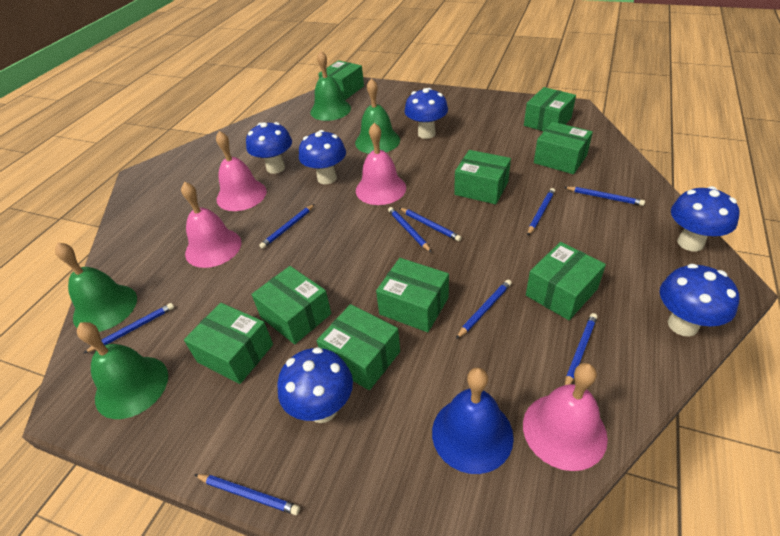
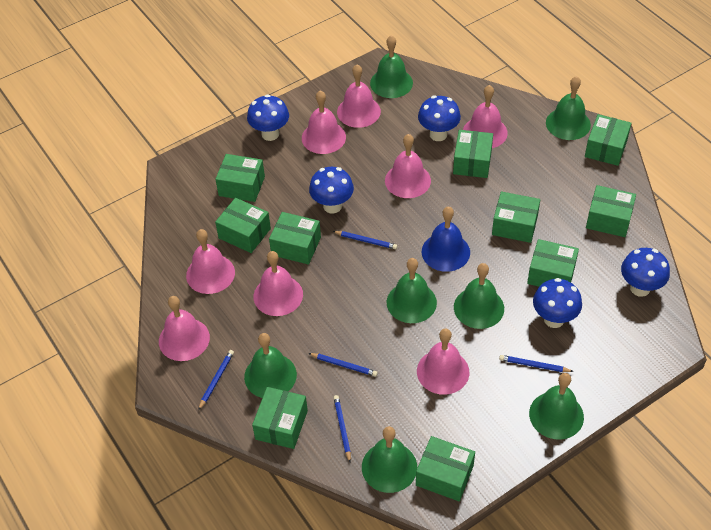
blue mushroom: 6 -> 5
blue pencil: 9 -> 5
green bell: 4 -> 7
green box: 9 -> 10
pink bell: 4 -> 8

